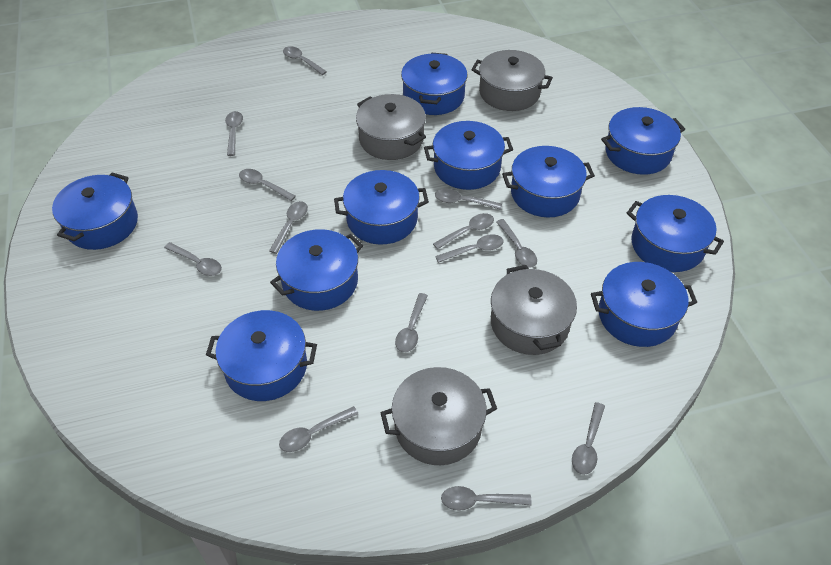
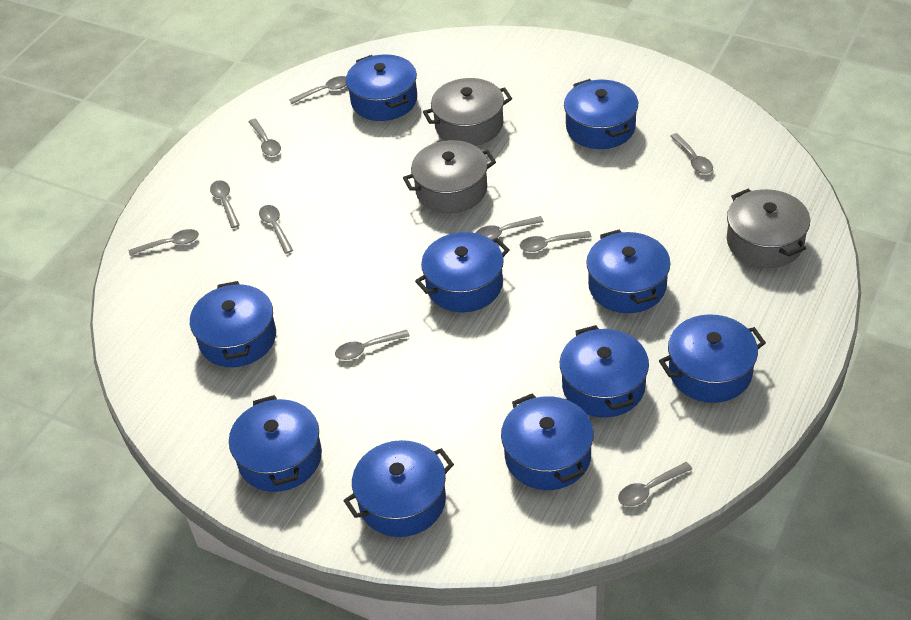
grey pot: 4 -> 3
grey spoon: 13 -> 10

